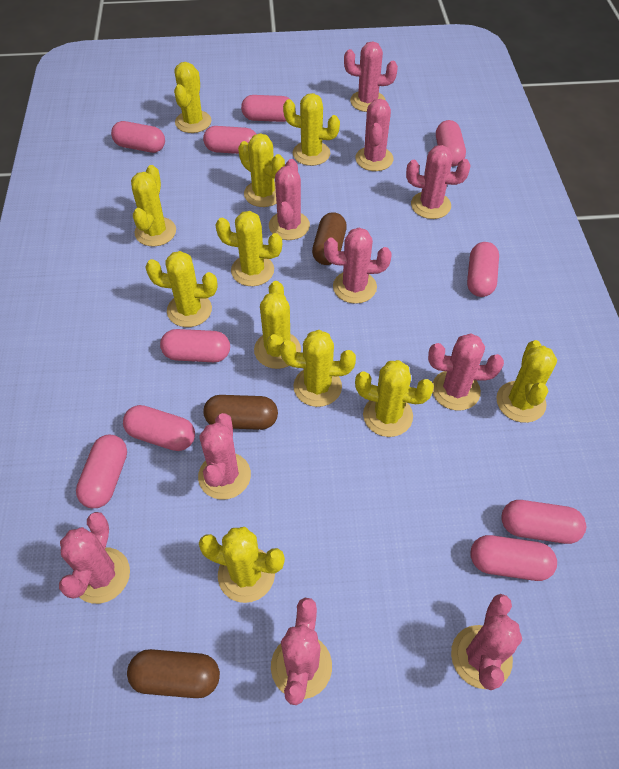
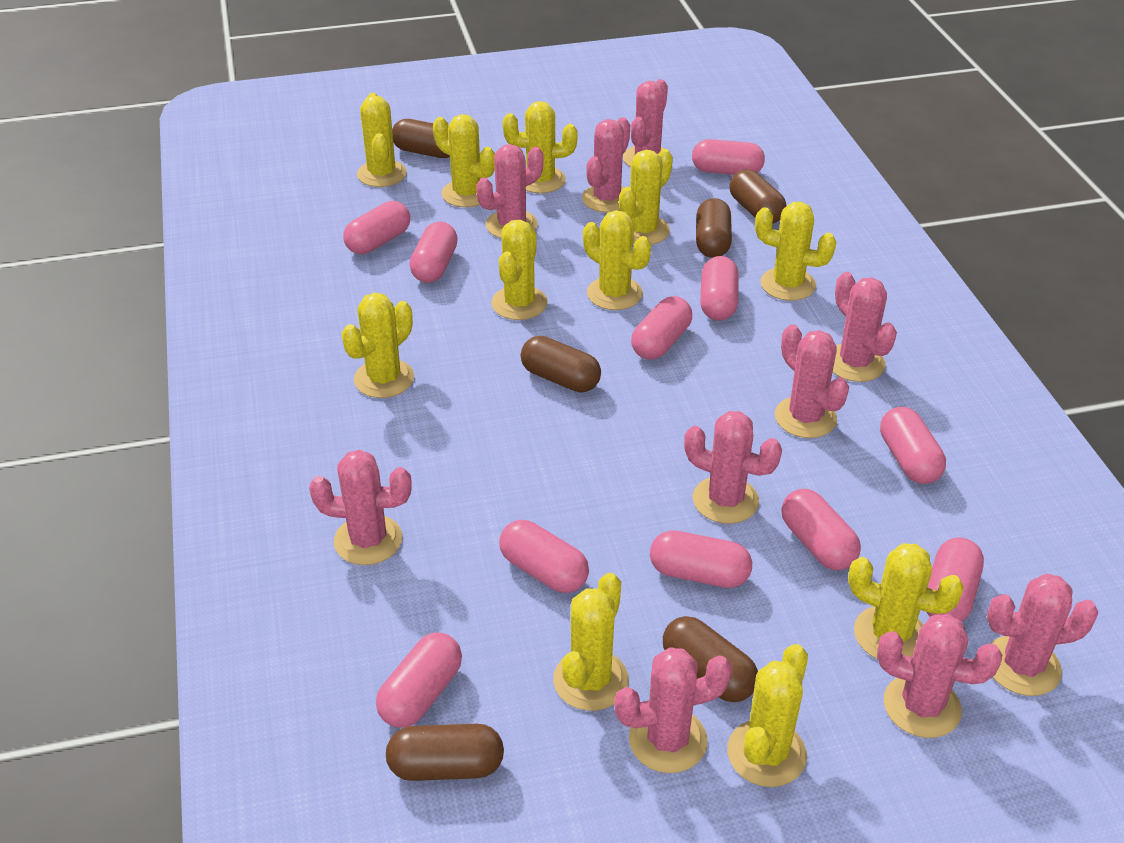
brown capsule: 3 -> 6
pink capsule: 10 -> 11

